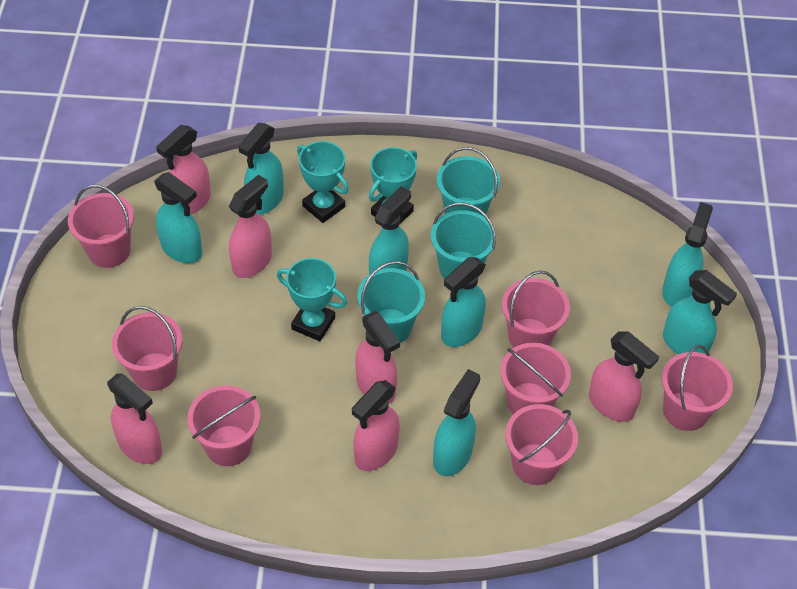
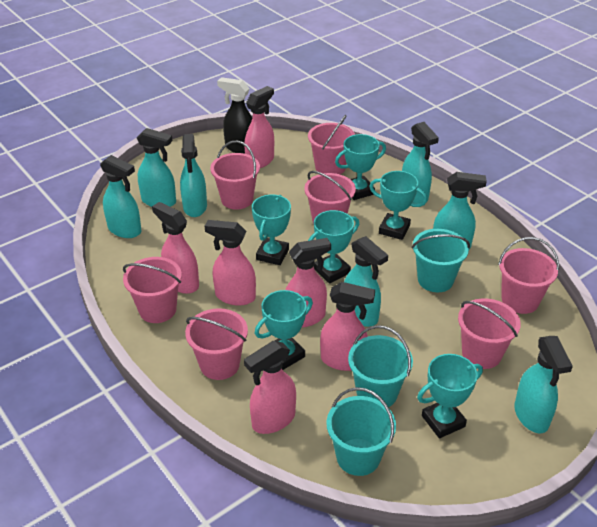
black spray bottle: 0 -> 1
turquoise trophy: 3 -> 6

